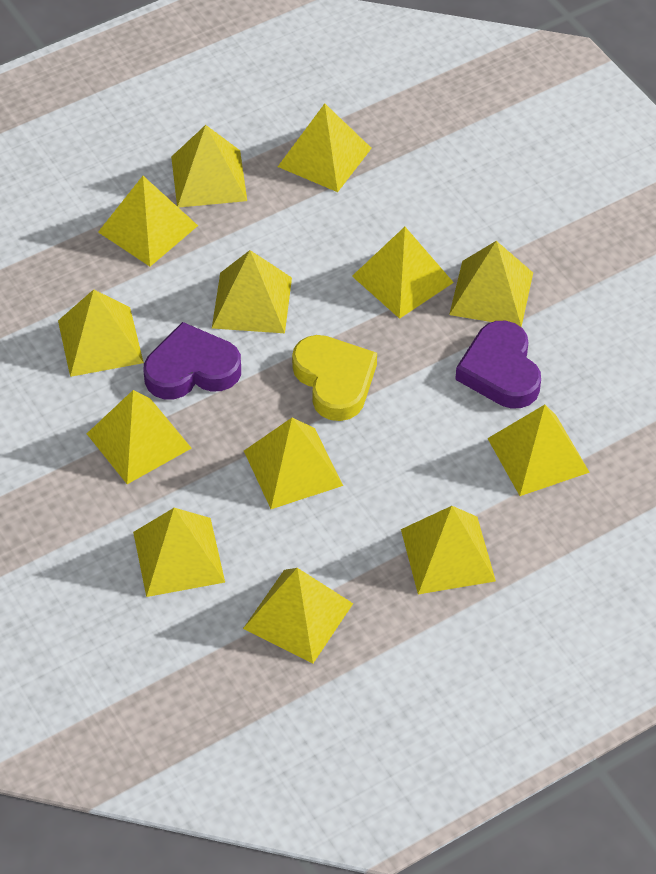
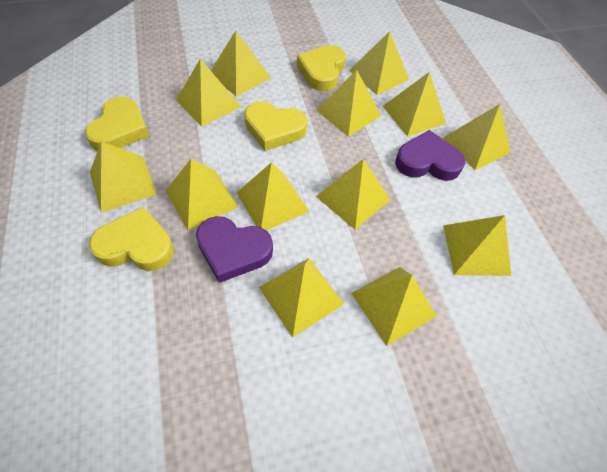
yellow heart: 1 -> 4

